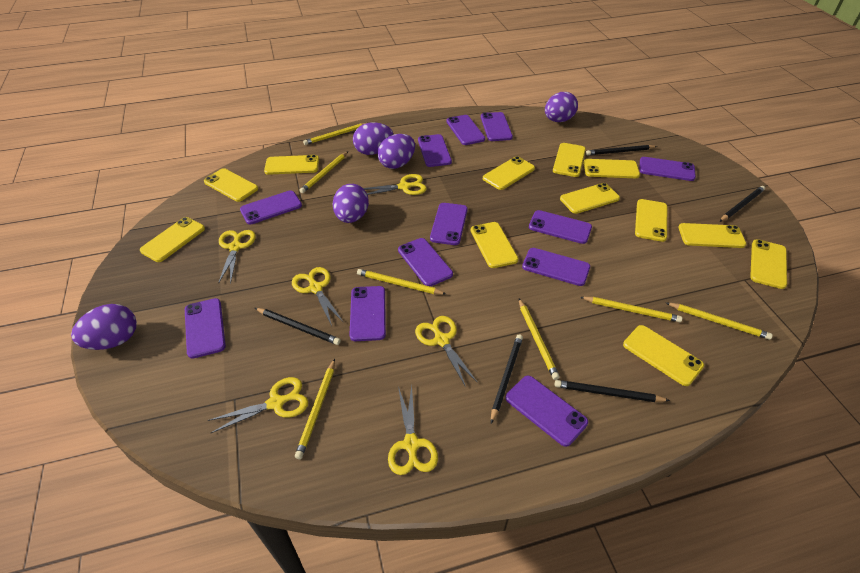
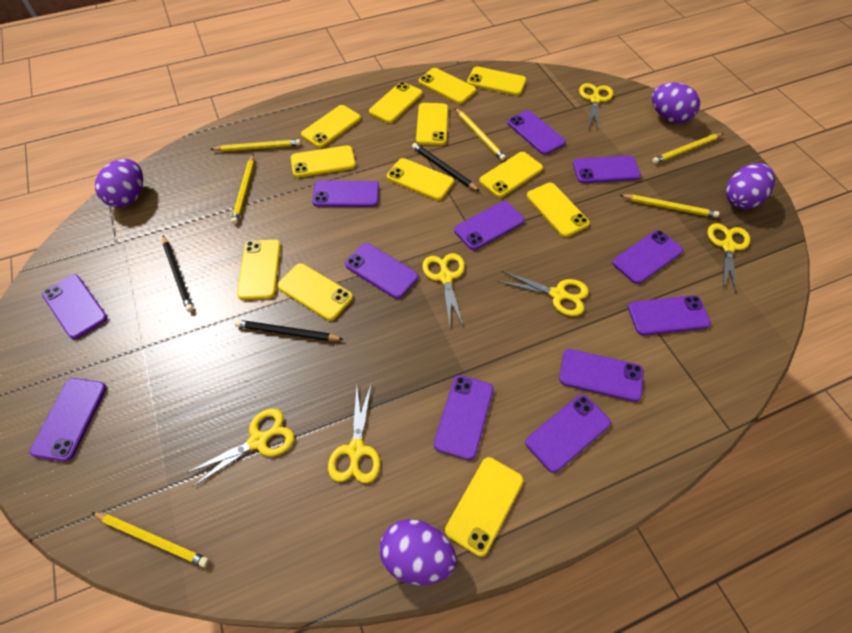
black pencil: 5 -> 3
purple egg: 5 -> 4
yellow pencil: 7 -> 6

